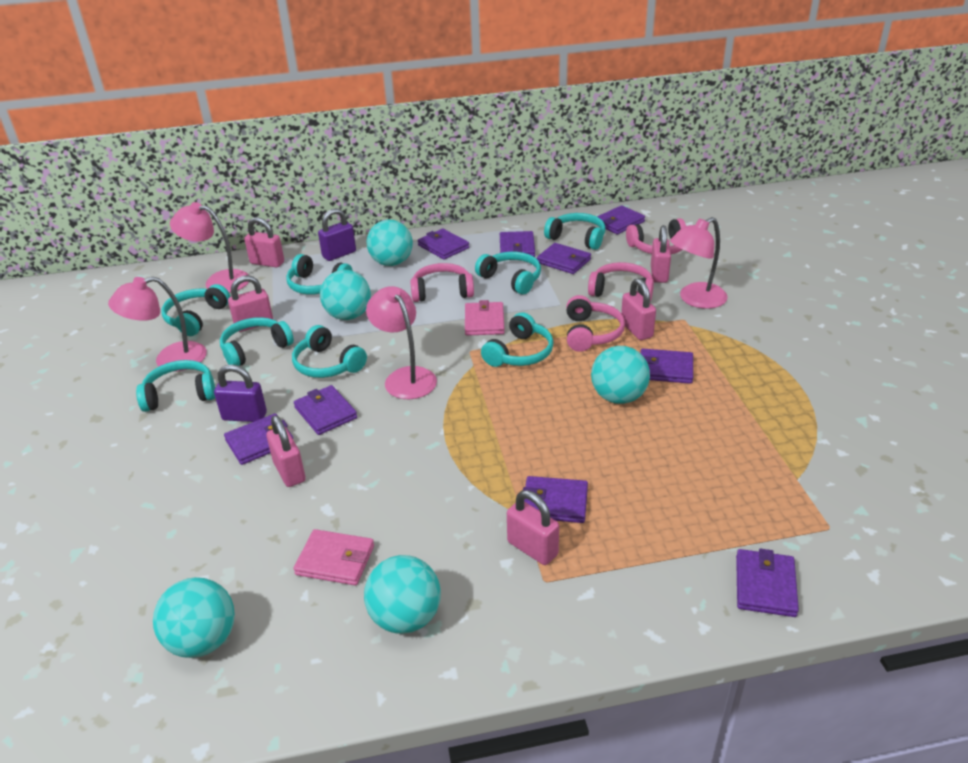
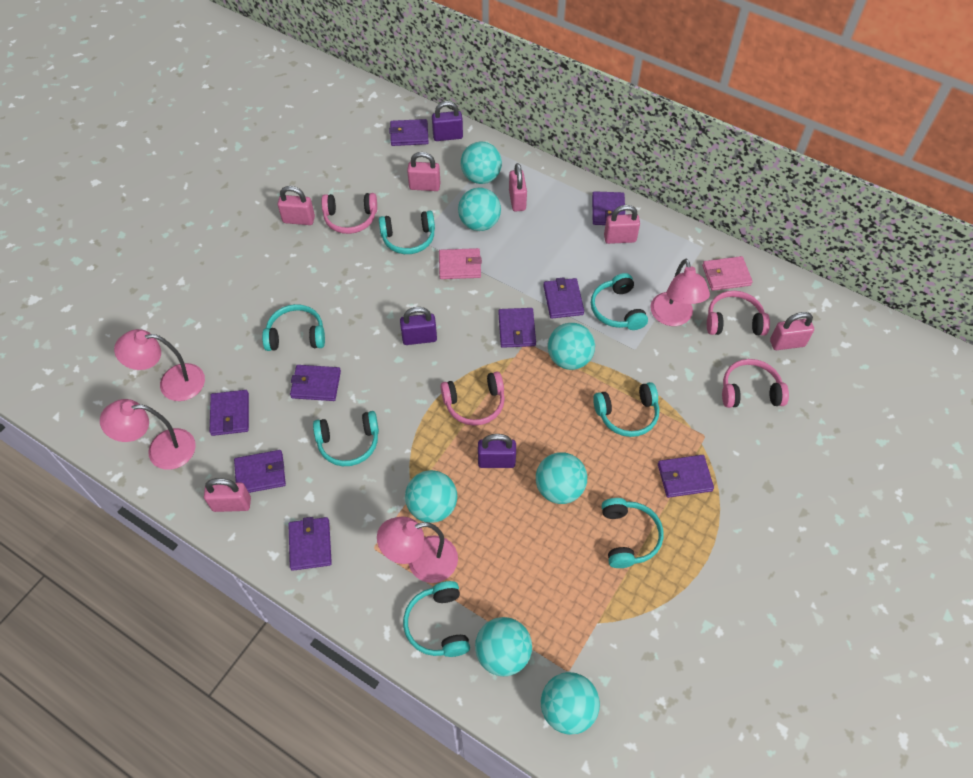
purple padlock: 2 -> 3
turquoise ball: 5 -> 7
turquoise headphones: 8 -> 7

